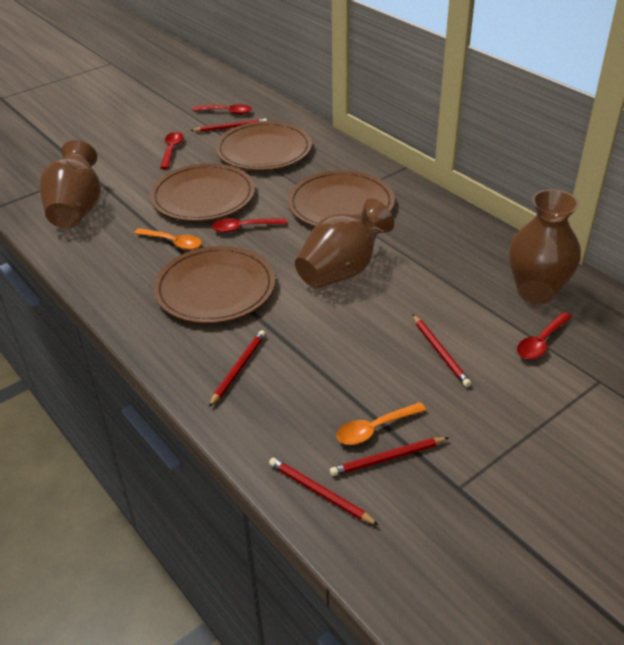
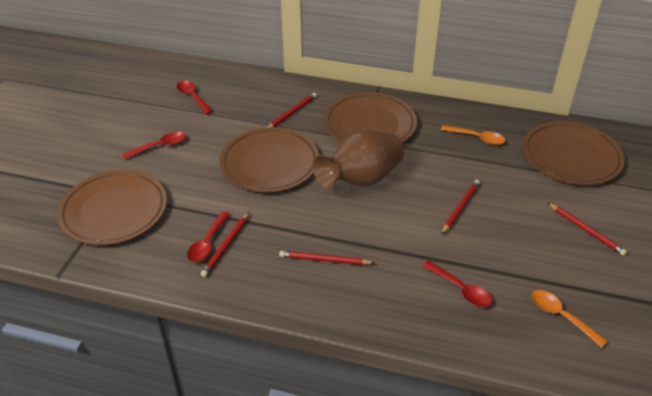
brown vase: 3 -> 1

